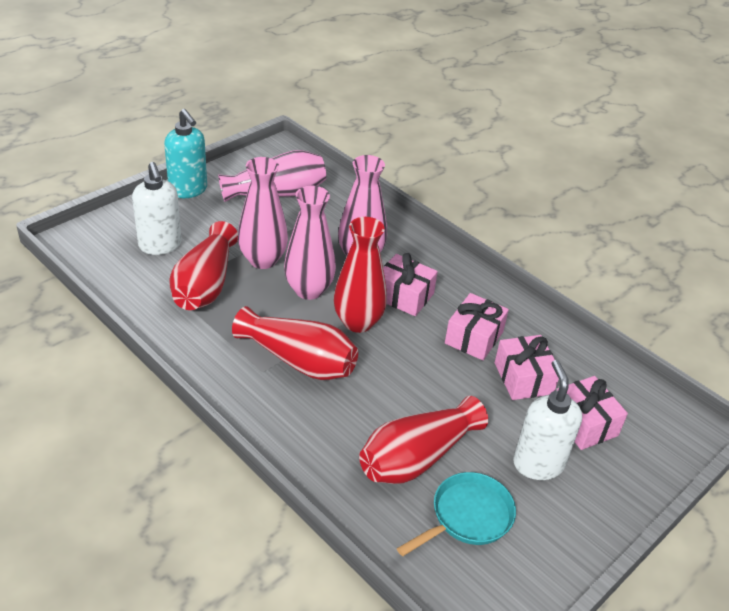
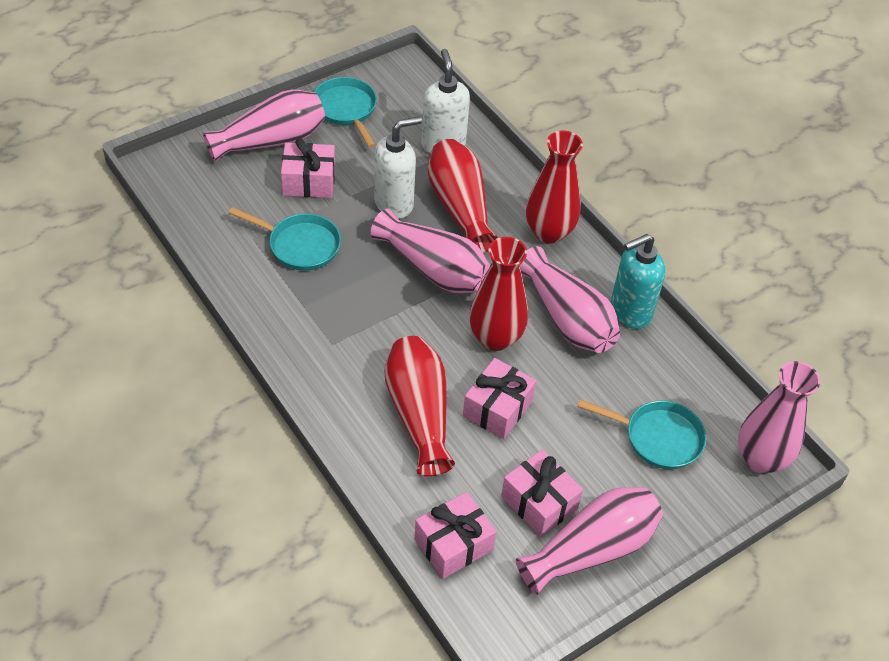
pink vase: 4 -> 5
turquoise pan: 1 -> 3

